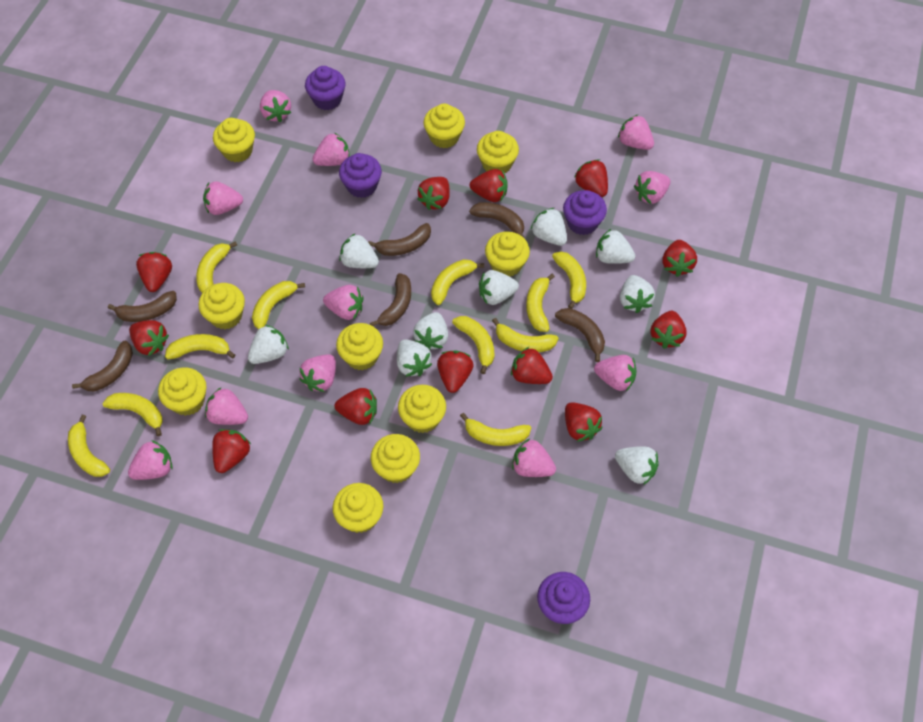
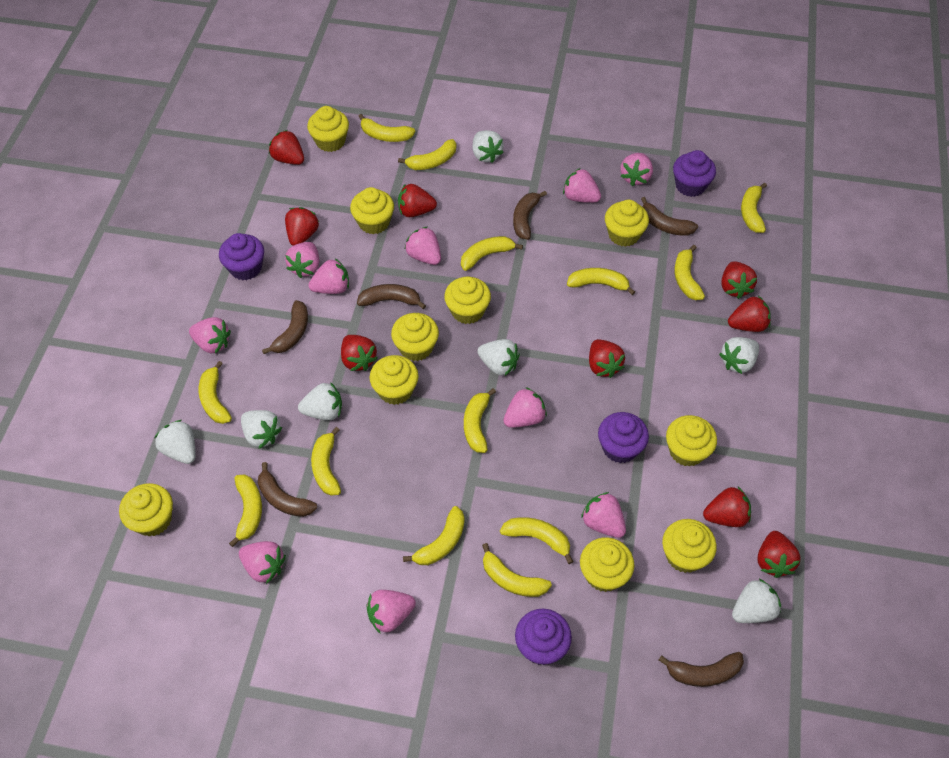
pink strawberry: 11 -> 10
red strawberry: 12 -> 9
white strawberry: 9 -> 7
yellow banana: 11 -> 13

